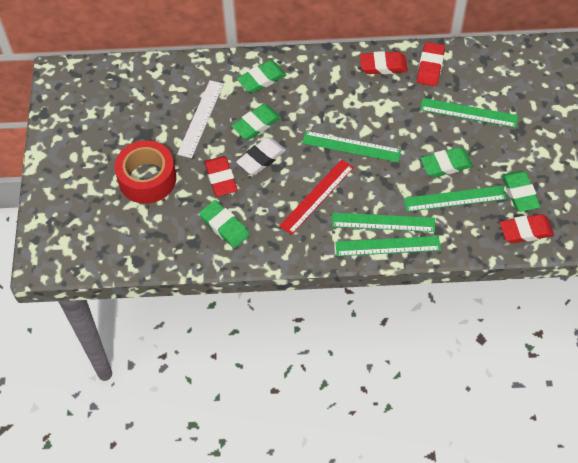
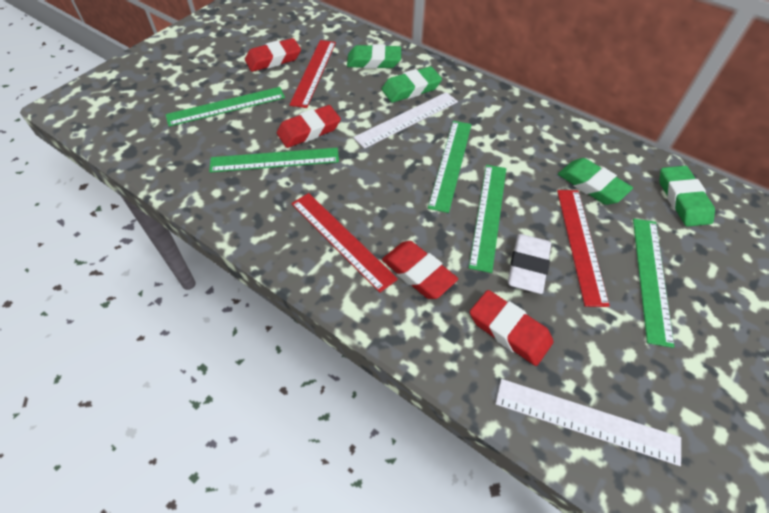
green eraser: 5 -> 4
red ruler: 1 -> 3
red tape: 1 -> 0
white ruler: 1 -> 2

